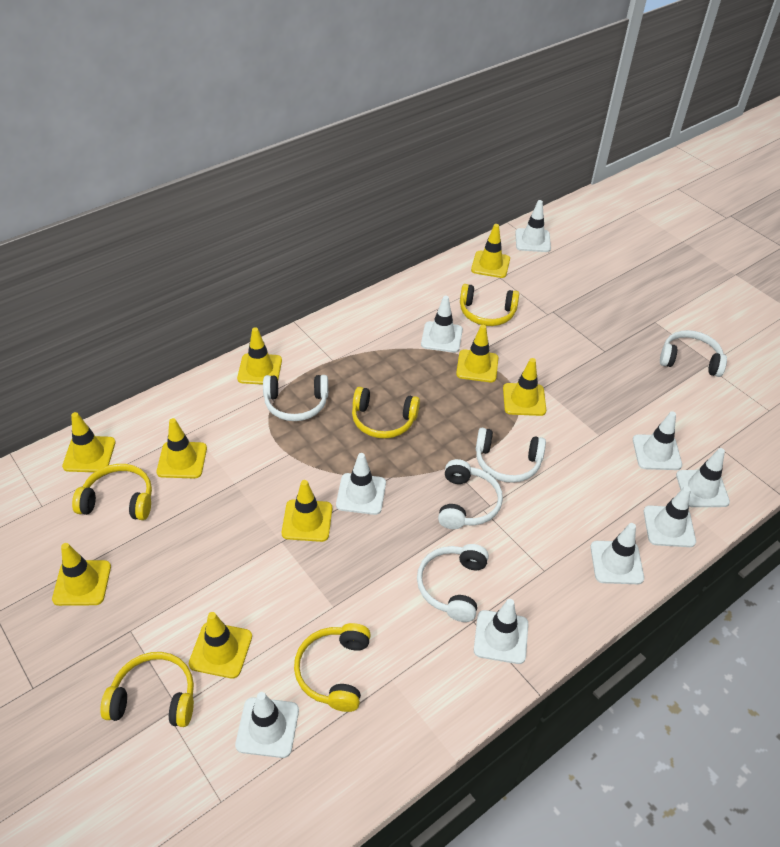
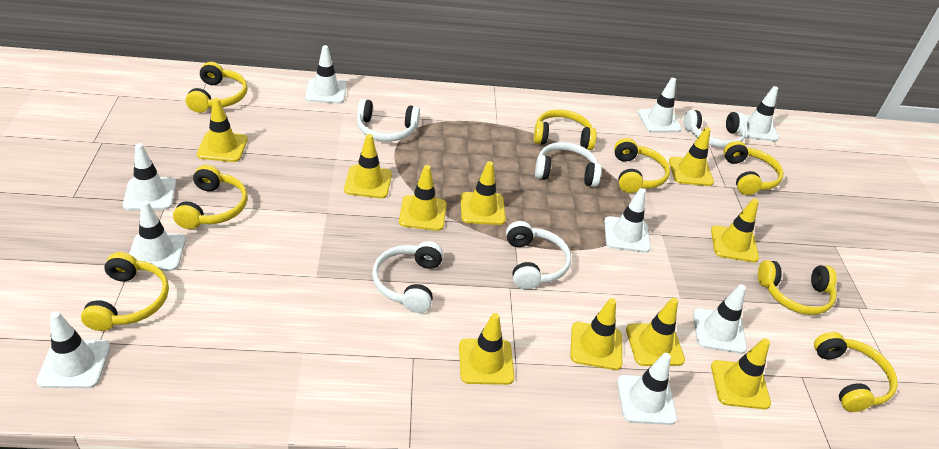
yellow headphones: 5 -> 8
yellow traffic cone: 9 -> 10

